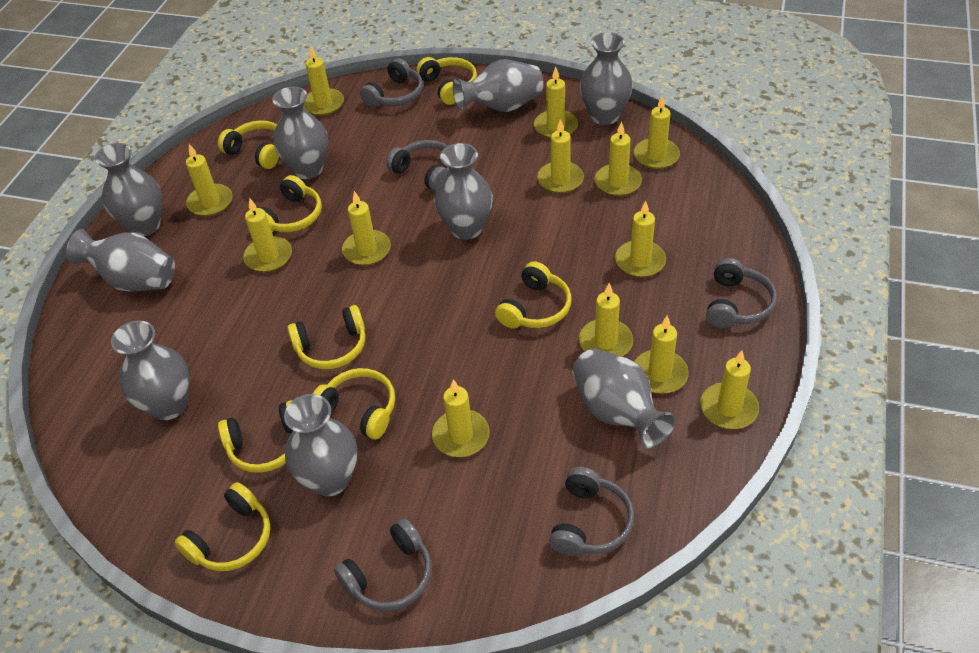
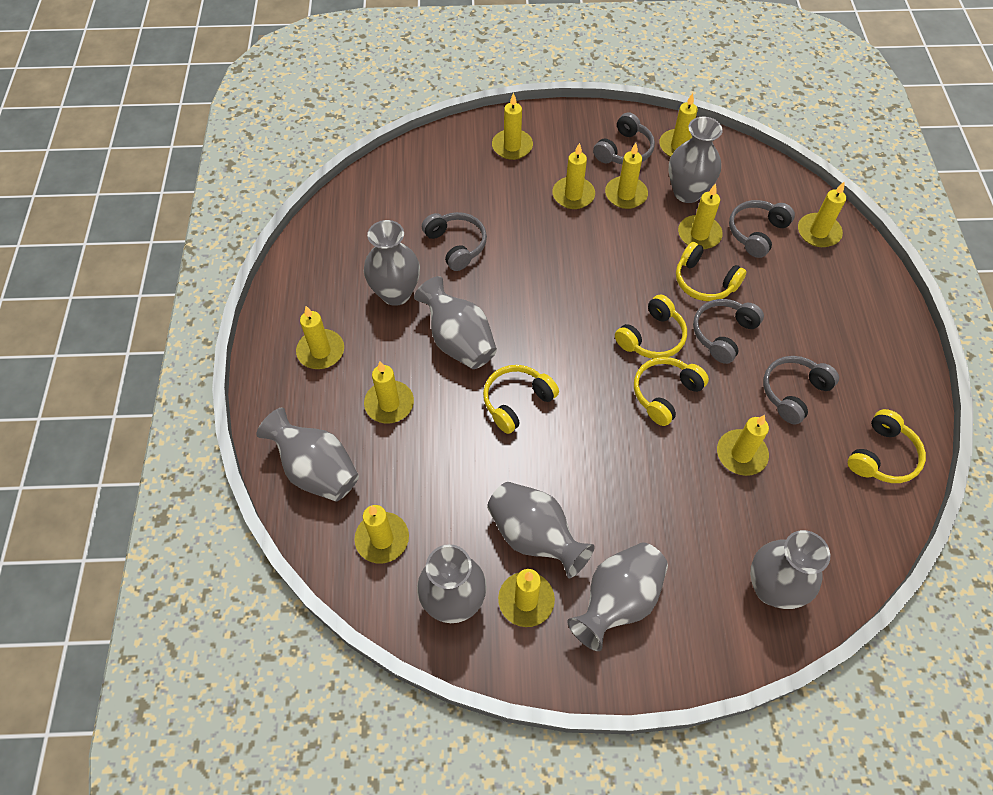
grey vase: 9 -> 8
yellow candle: 13 -> 11
yellow headphones: 8 -> 5

